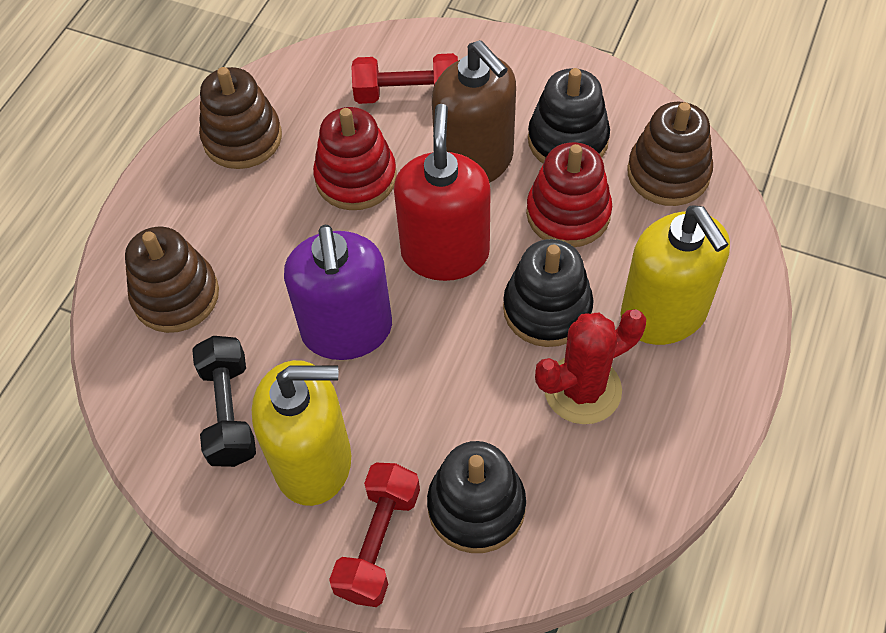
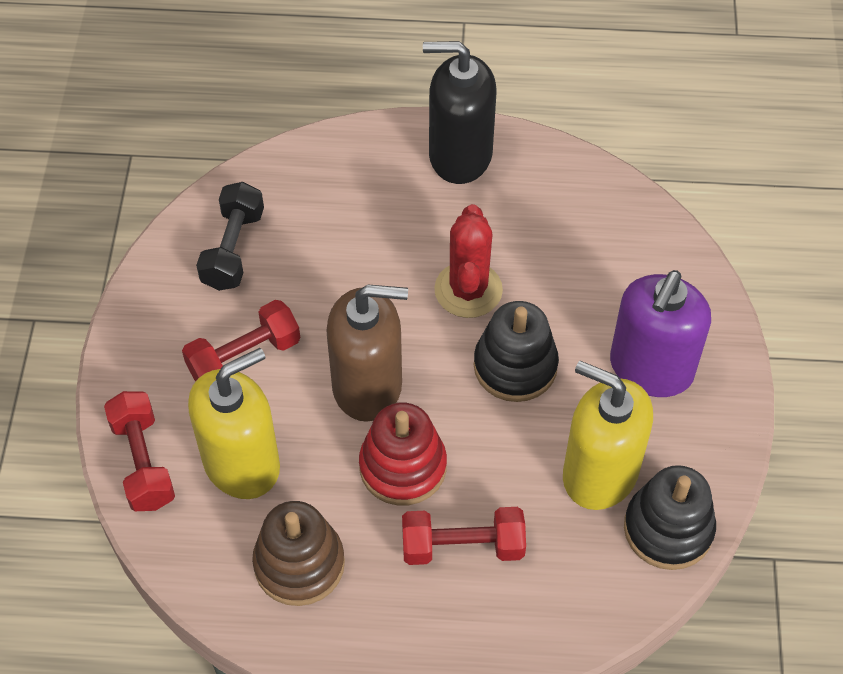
black soap dispenser: 0 -> 1
black stacking toy: 3 -> 2
brown stacking toy: 3 -> 1
red dumbbell: 2 -> 3
red soap dispenser: 1 -> 0
red stacking toy: 2 -> 1

